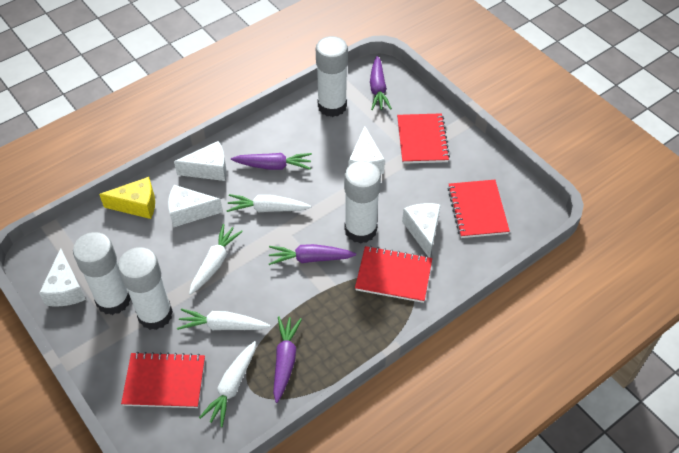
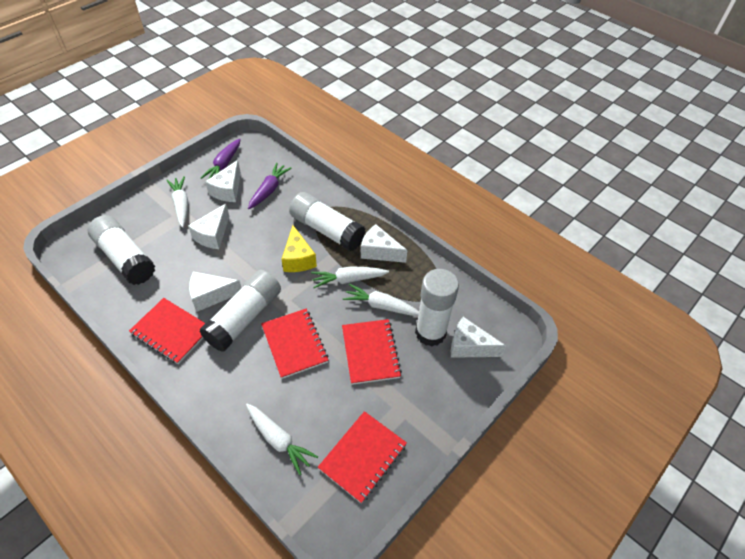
purple carrot: 4 -> 2

